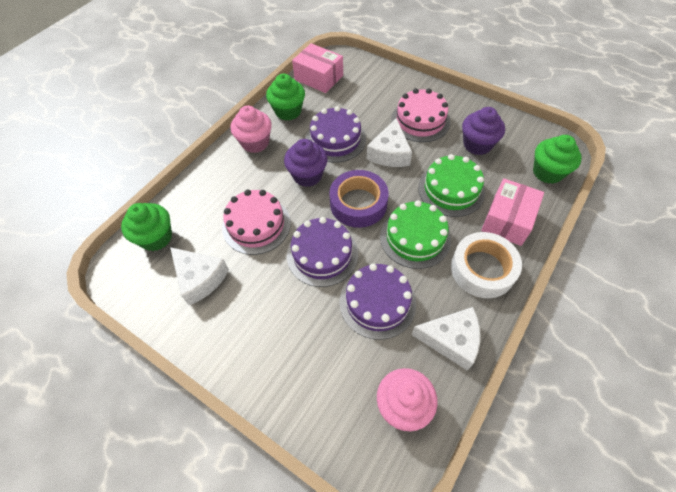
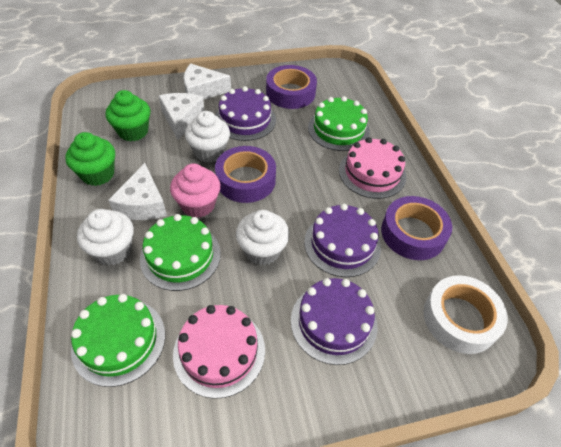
green cake: 2 -> 3
green cupcake: 3 -> 2
pink box: 2 -> 0
pink cupcake: 2 -> 1
purple cupcake: 2 -> 0
purple tape: 1 -> 3
white cupcake: 0 -> 3

